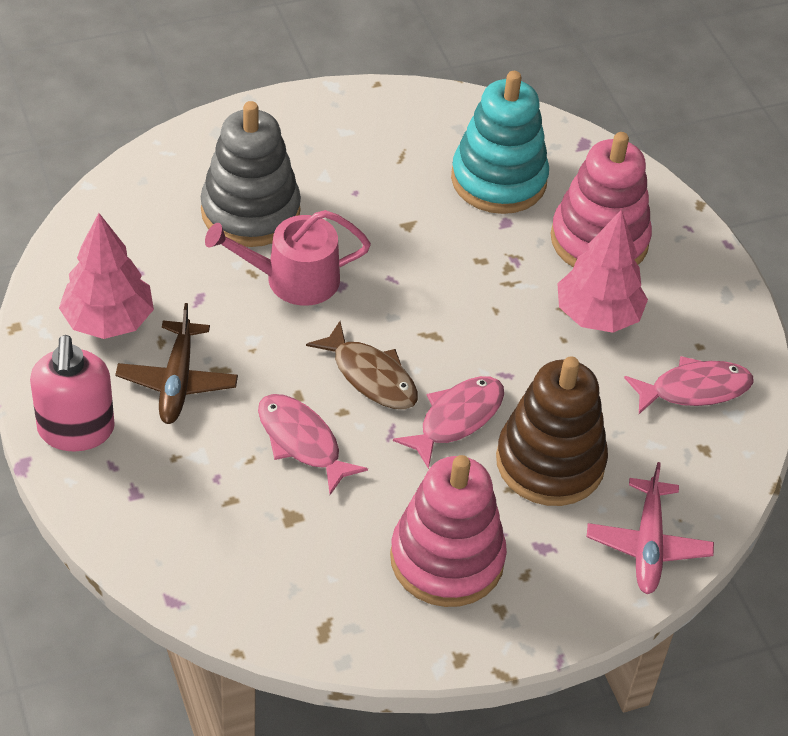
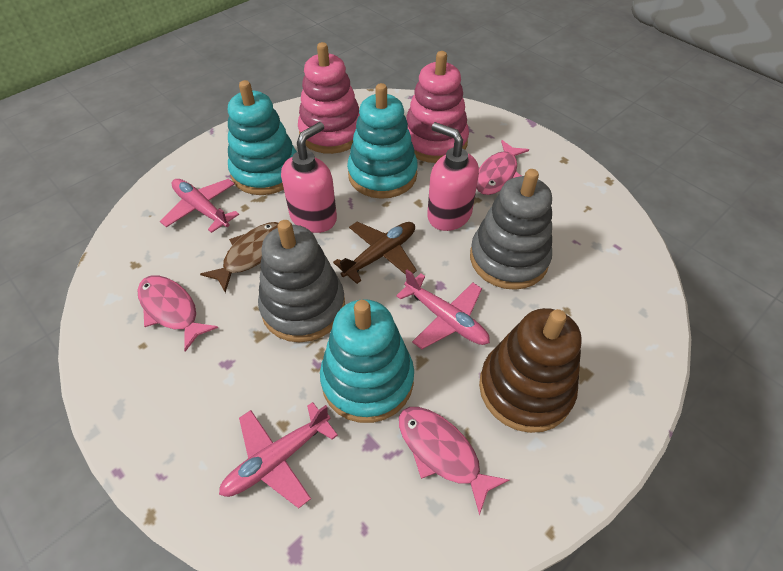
grey stacking toy: 1 -> 2
pink plane: 1 -> 3
pink soap dispenser: 1 -> 2
pink tree: 2 -> 0
pink watering can: 1 -> 0
turquoise stacking toy: 1 -> 3

